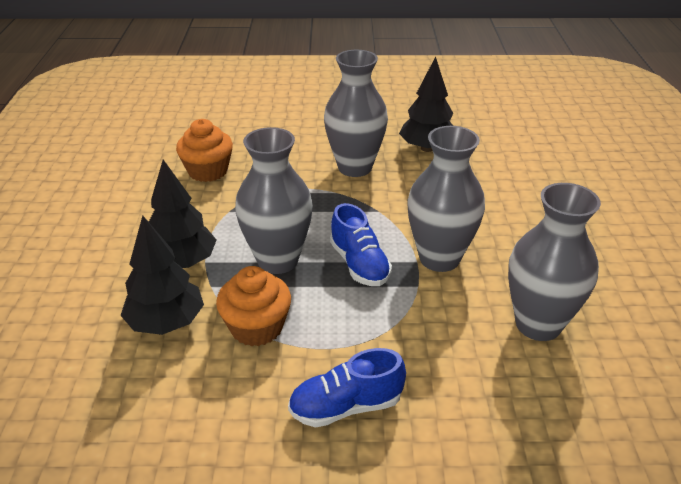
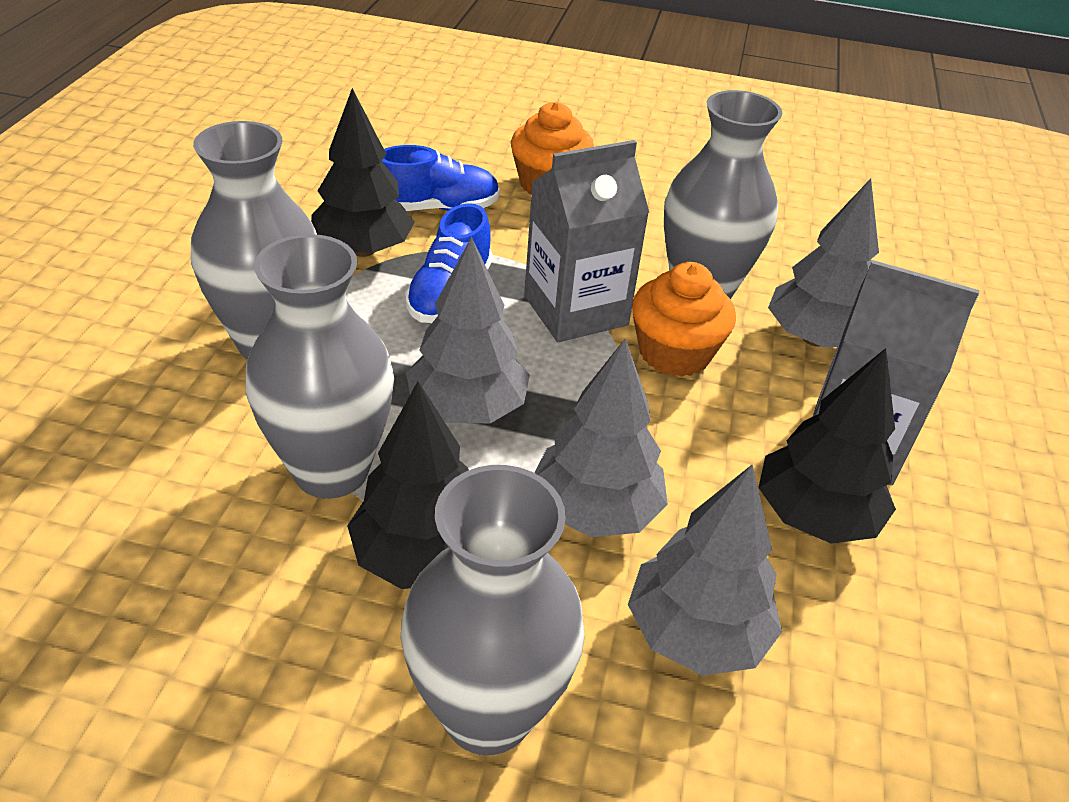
grey carton: 0 -> 2
grey tree: 0 -> 4

